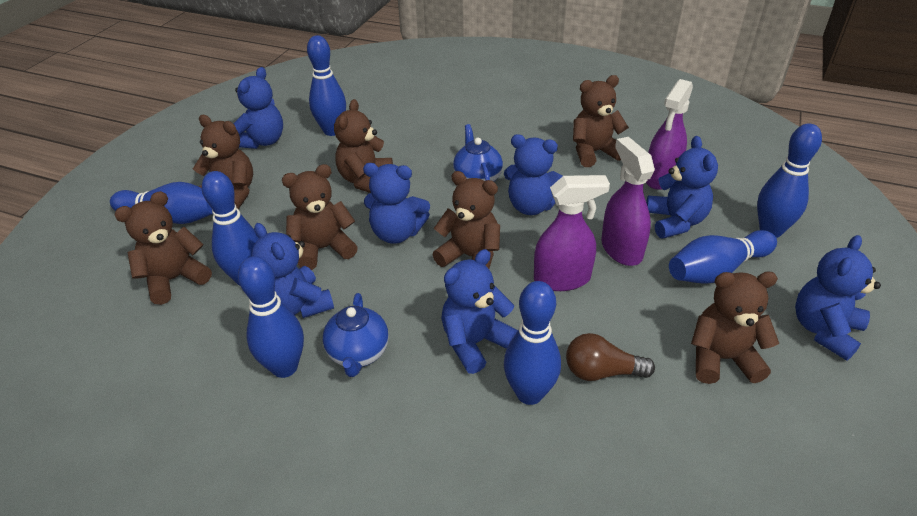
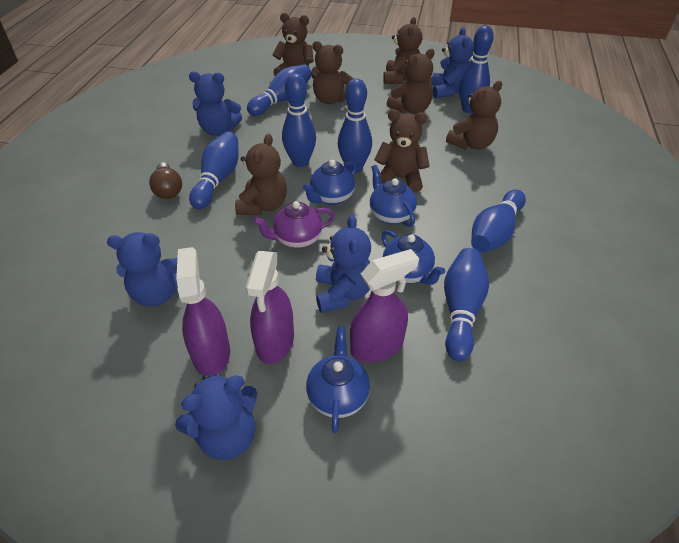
blue teapot: 2 -> 4
blue teddy bear: 7 -> 5
purple teapot: 0 -> 1

